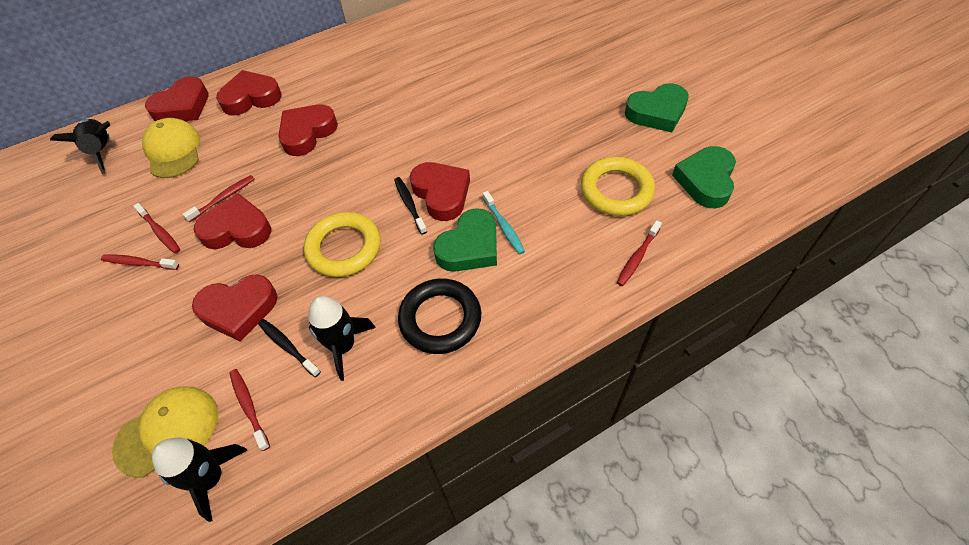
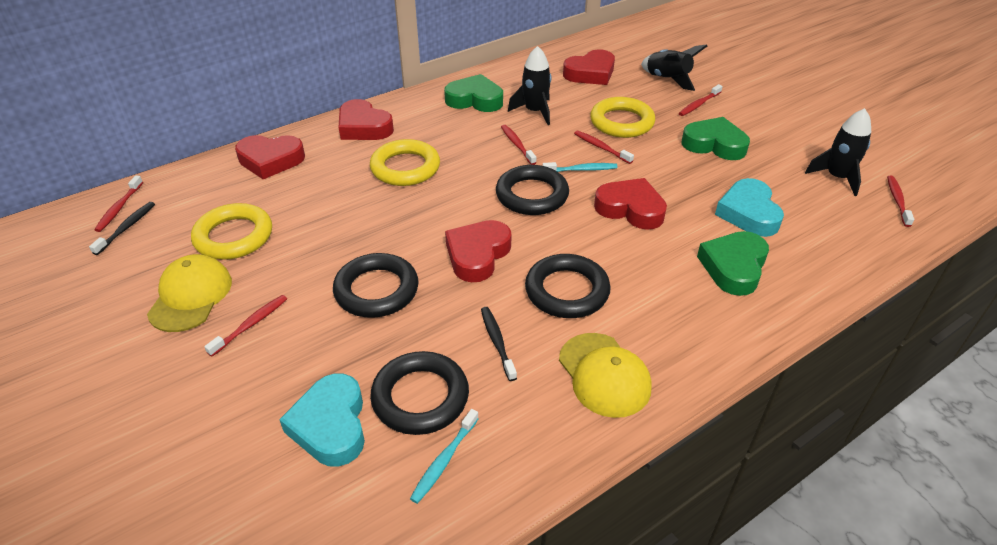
black ring: 1 -> 4
red heart: 6 -> 5
red toothbrush: 5 -> 6
turquoise heart: 0 -> 2
turquoise toothbrush: 1 -> 2
yellow ring: 2 -> 3

